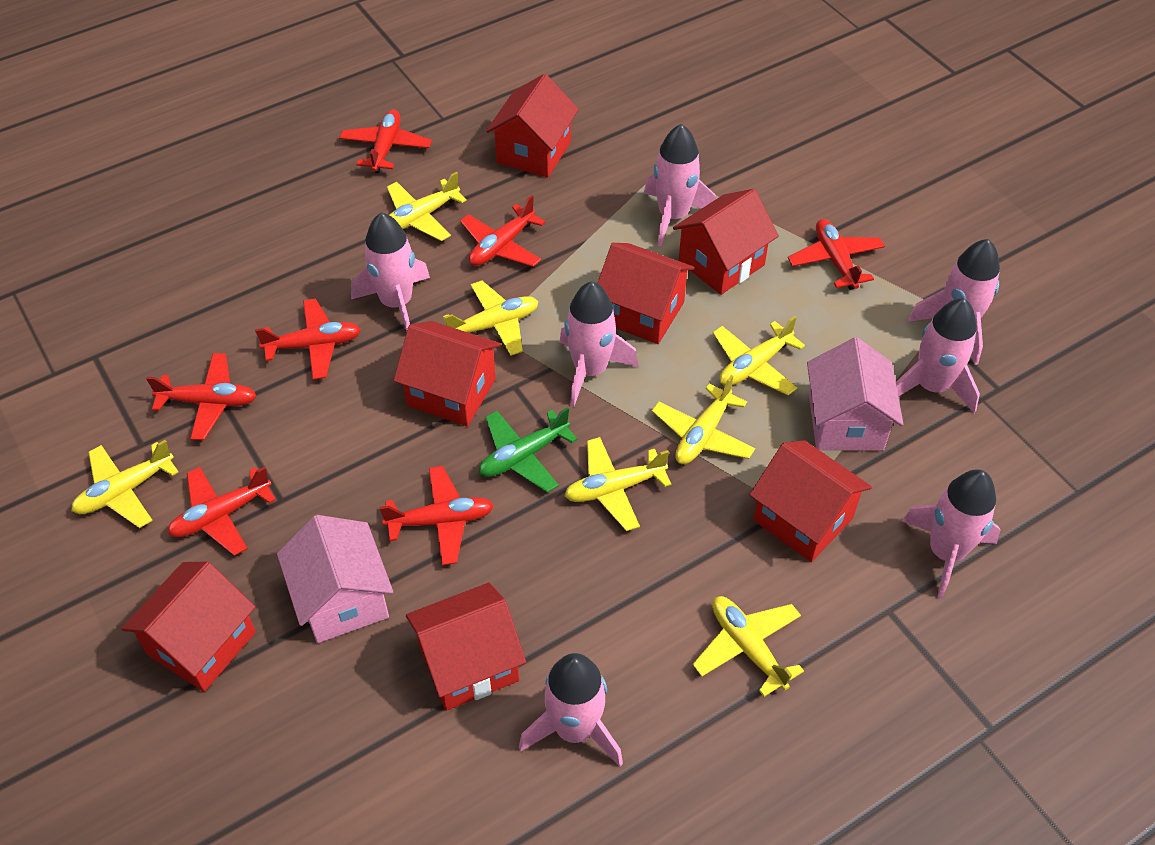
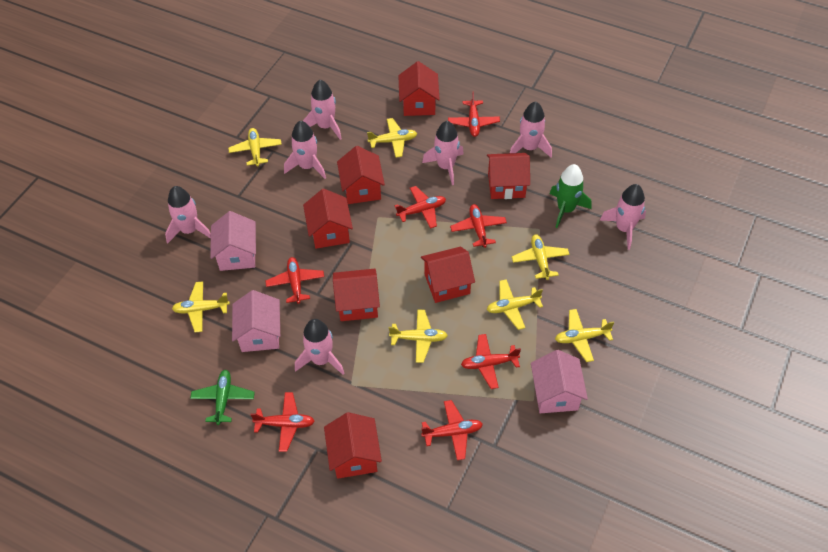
green rocket: 0 -> 1
pink house: 2 -> 3

